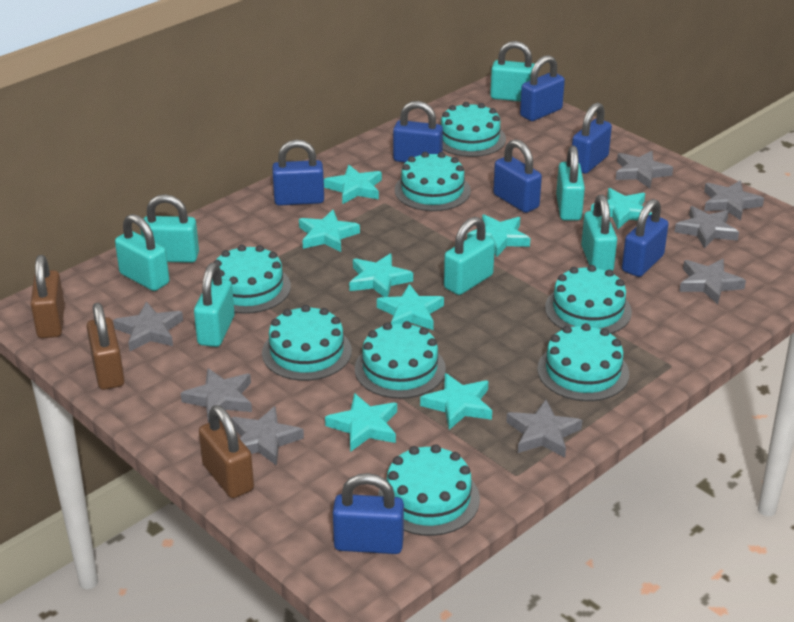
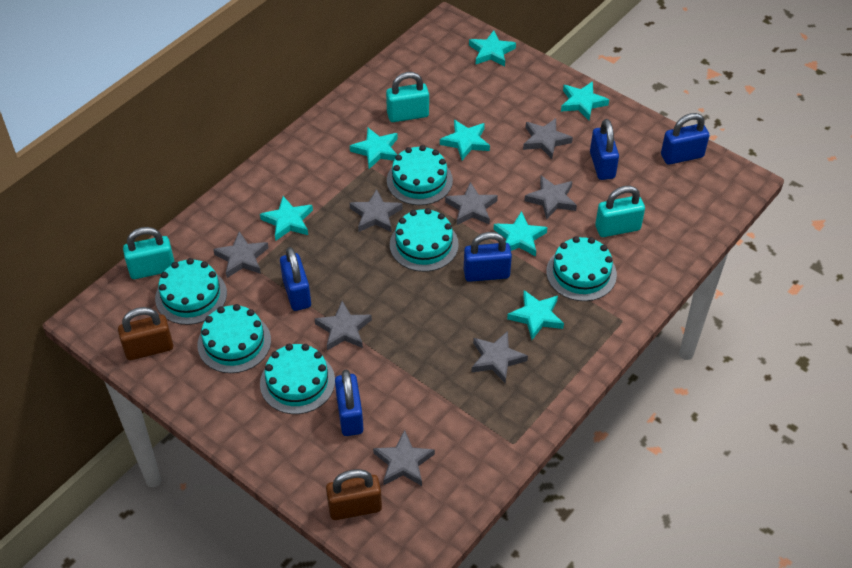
blue padlock: 7 -> 5
brown padlock: 3 -> 2
turquoise cake: 8 -> 6
turquoise padlock: 7 -> 3
turquoise star: 8 -> 7

